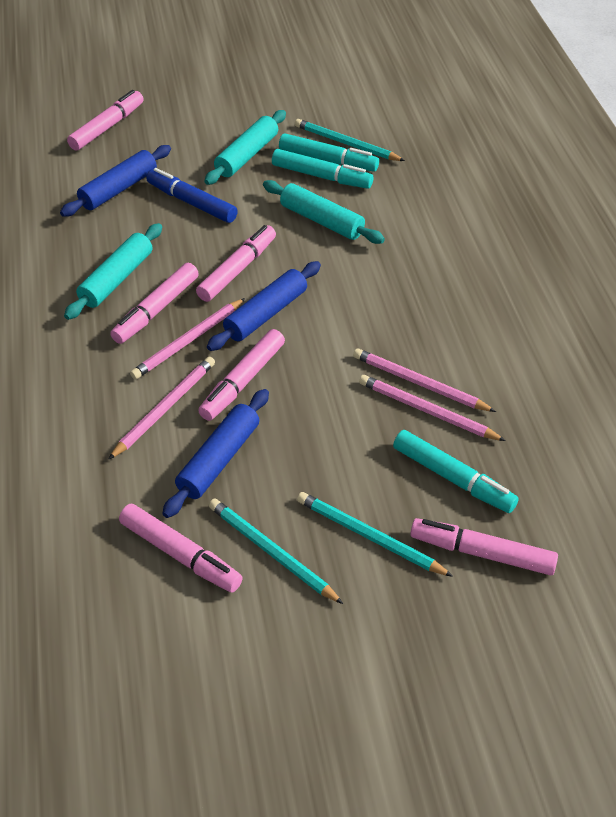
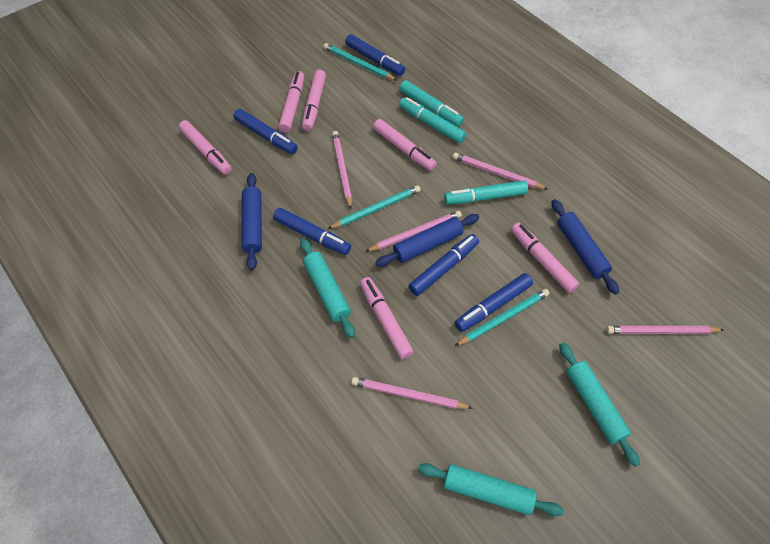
blue marker: 1 -> 5
pink pencil: 4 -> 5

